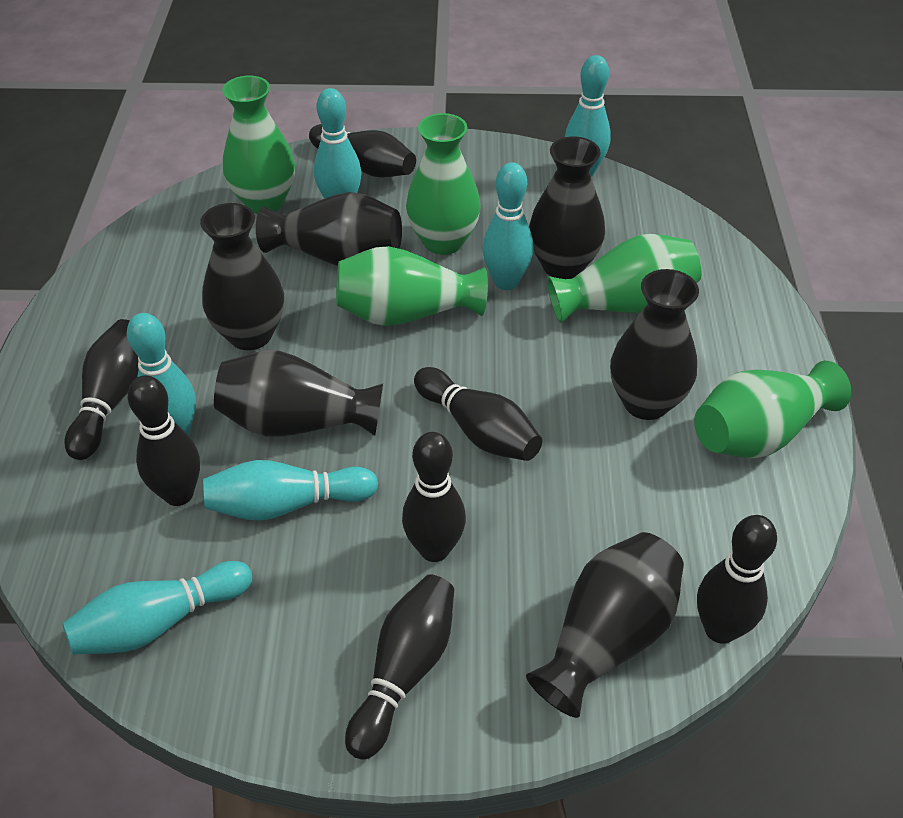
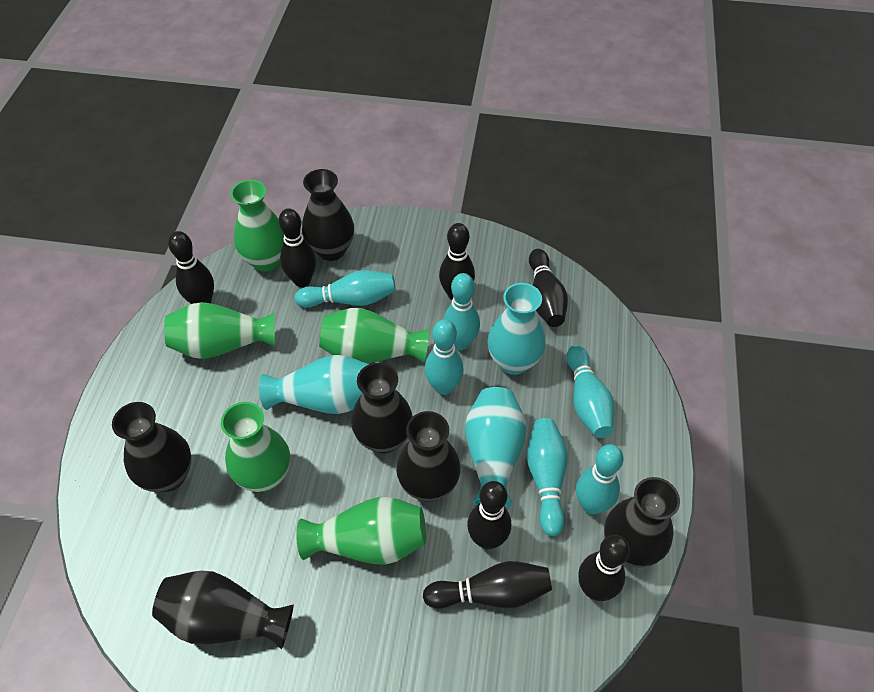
turquoise vase: 0 -> 3

